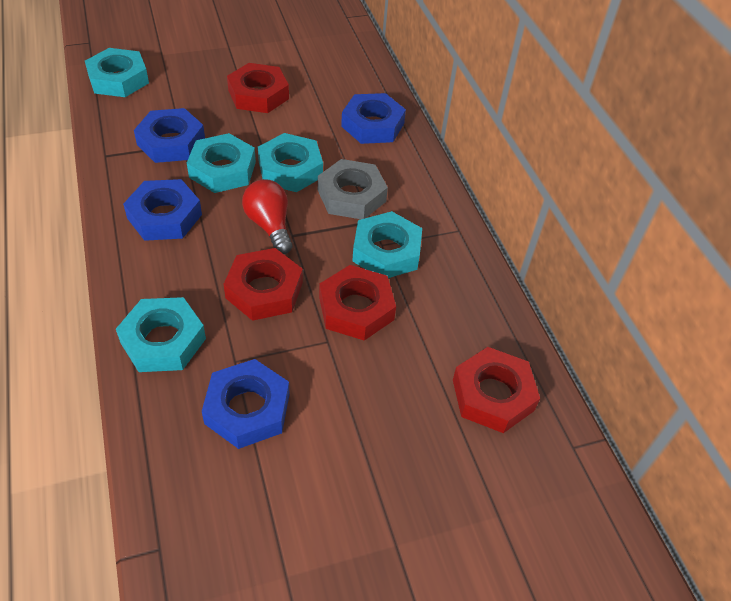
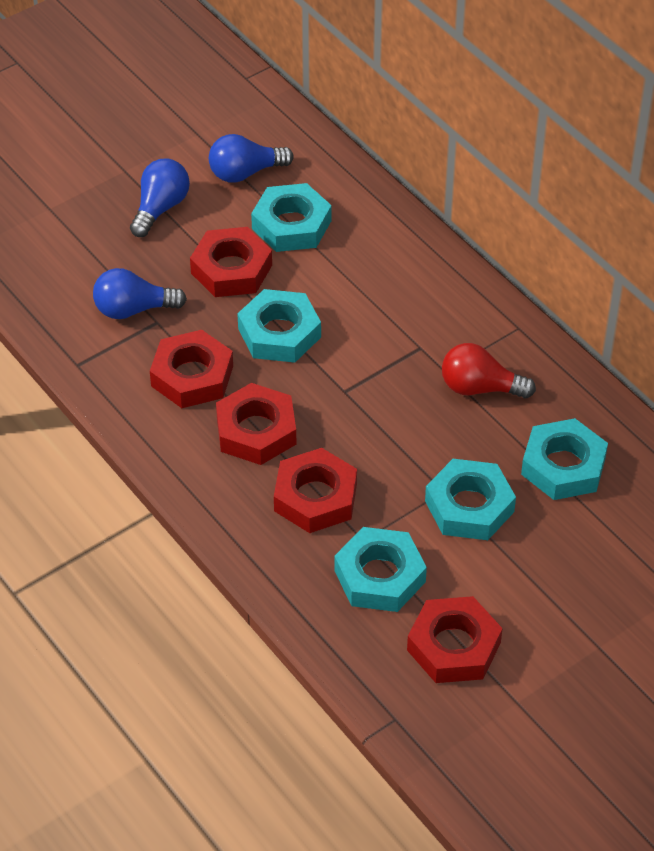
blue light bulb: 0 -> 3
blue nut: 4 -> 0
grey nut: 1 -> 0
red nut: 4 -> 5

